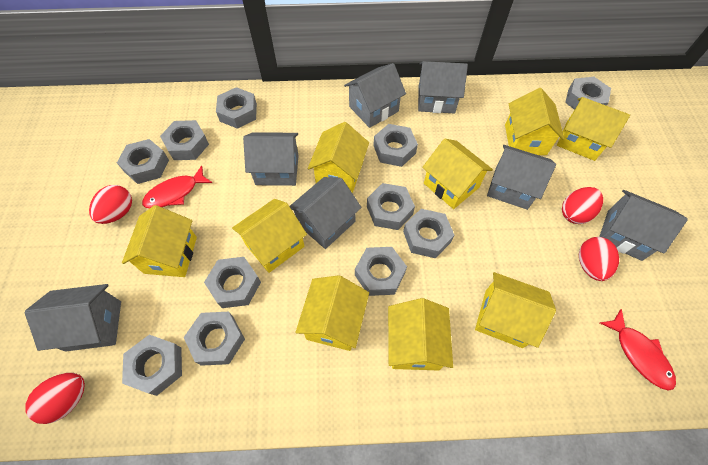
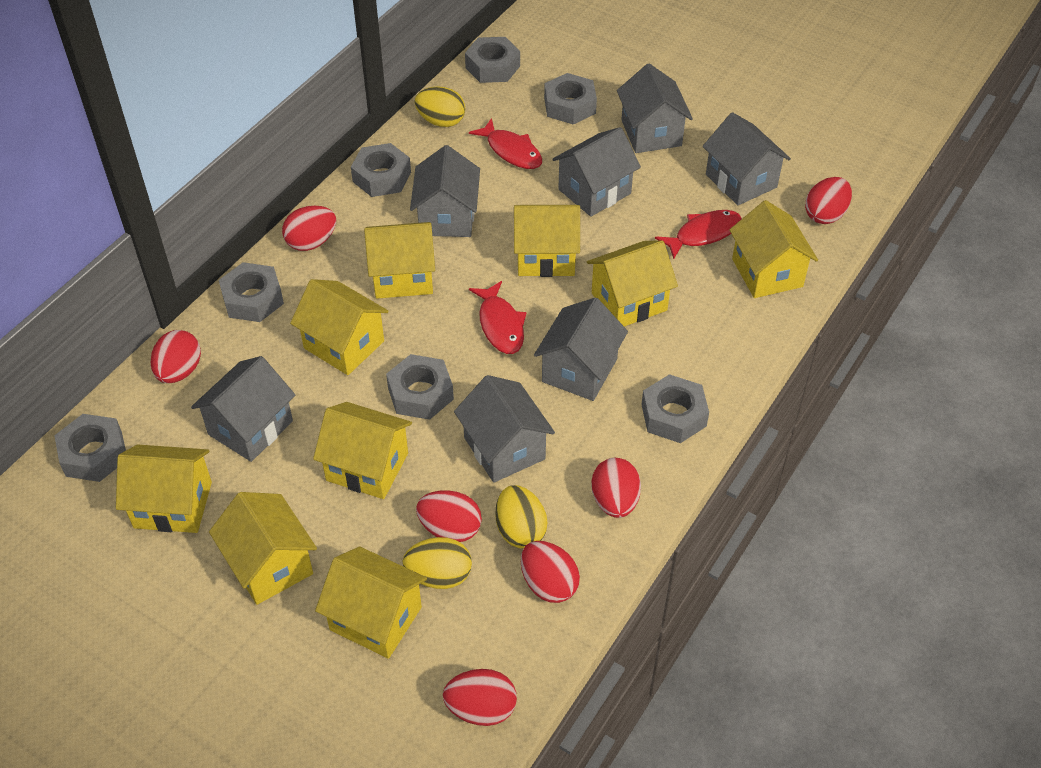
grey nut: 11 -> 7
red egg: 4 -> 7
red fish: 2 -> 3
yellow egg: 0 -> 3

